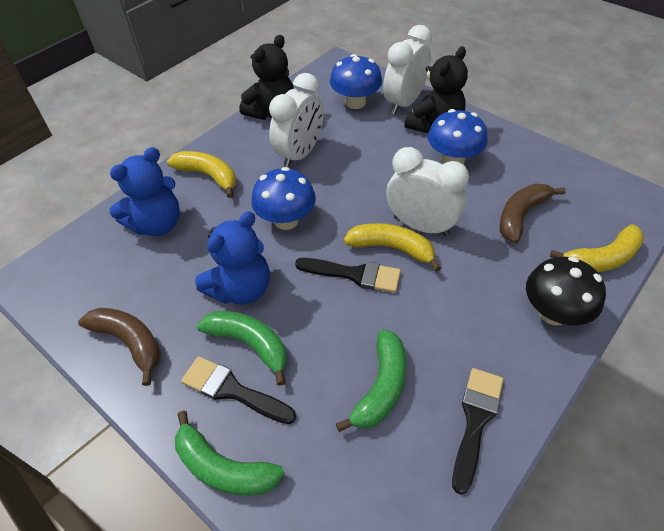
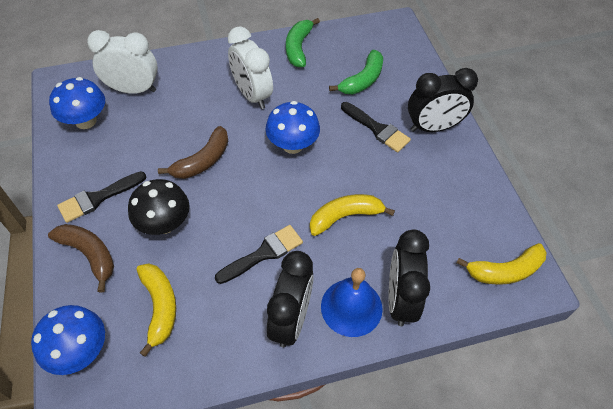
black clock: 0 -> 3
black teddy bear: 2 -> 0
blue bell: 0 -> 1
blue teddy bear: 2 -> 0
green banana: 3 -> 2
white clock: 3 -> 2

